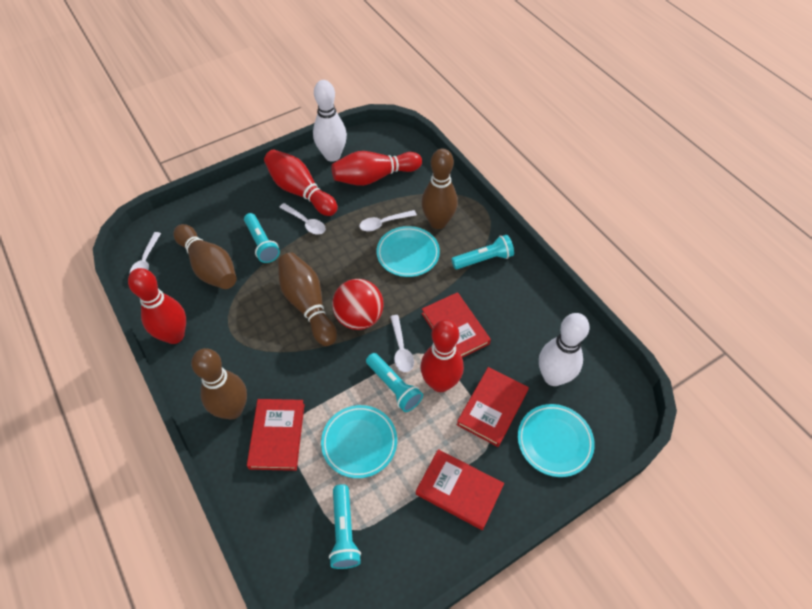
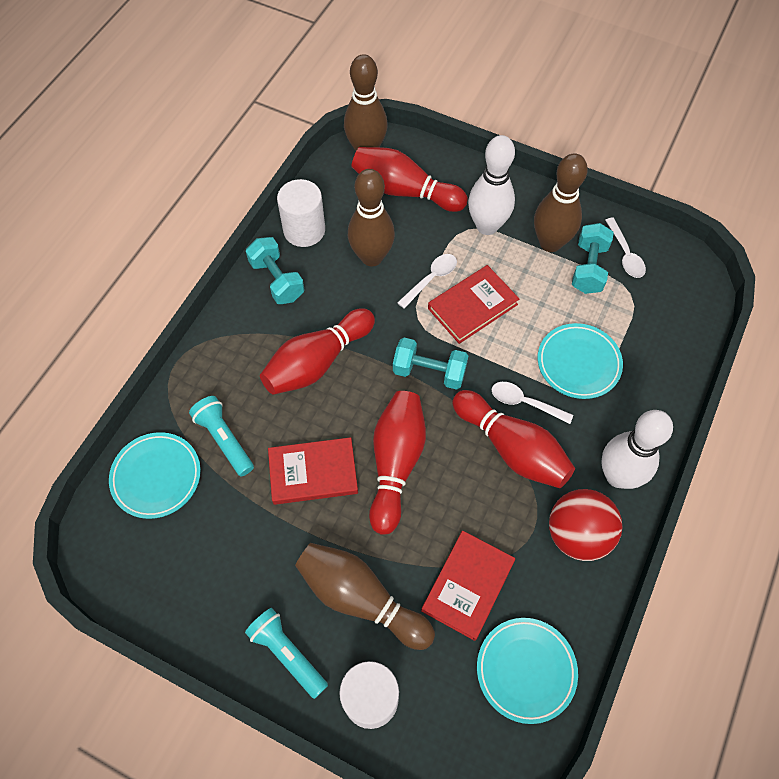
red book: 4 -> 3
turquoise dumbbell: 0 -> 3
turquoise flashlight: 4 -> 2
white cylinder: 0 -> 2
white spoon: 4 -> 3

